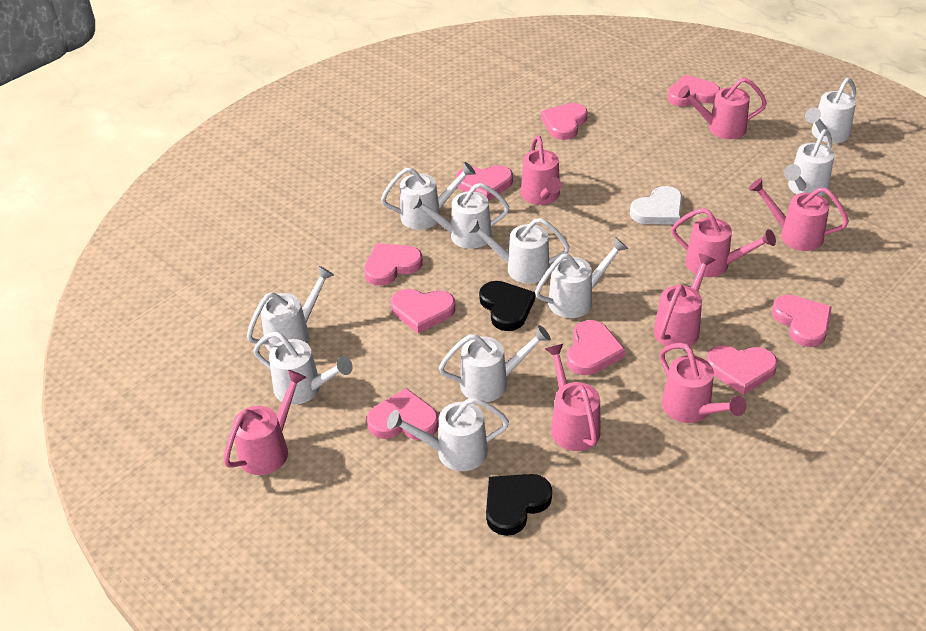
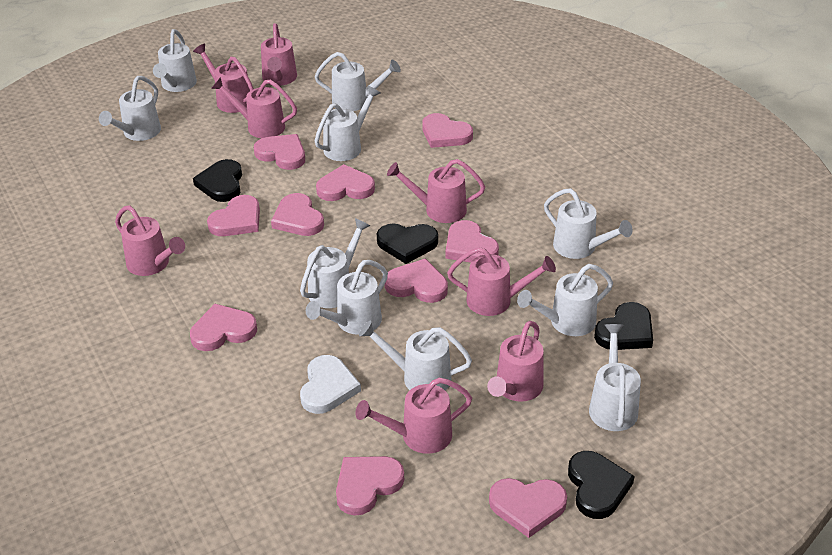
black heart: 2 -> 4
pink heart: 9 -> 10

